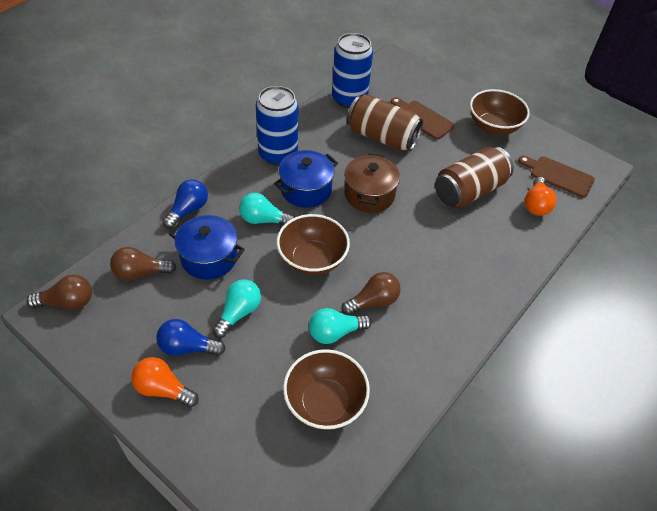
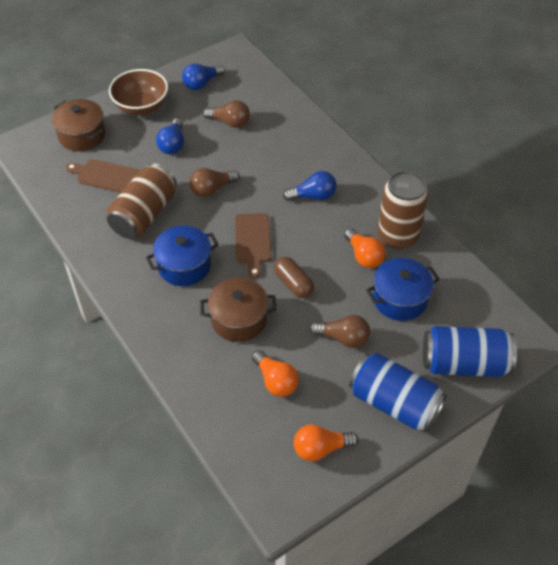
blue light bulb: 2 -> 3
brown bowl: 3 -> 1
brown capsule: 0 -> 1
brown pot: 1 -> 2
orange light bulb: 2 -> 3
turquoise light bulb: 3 -> 0

